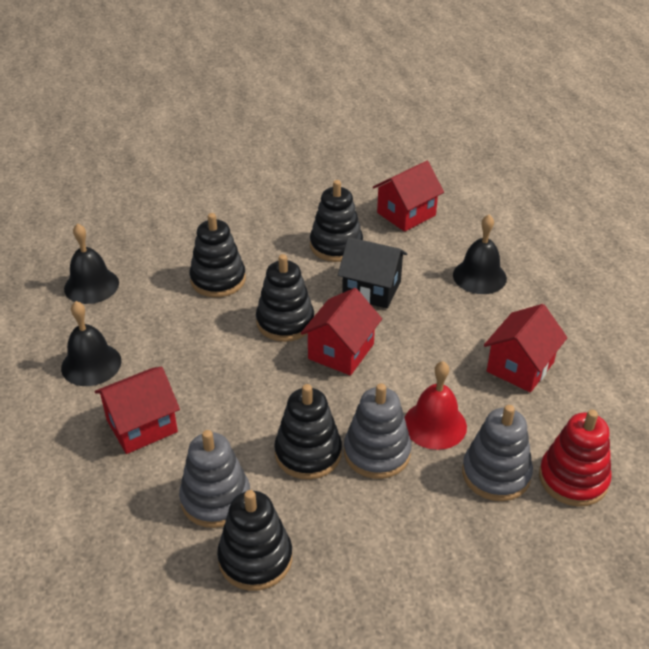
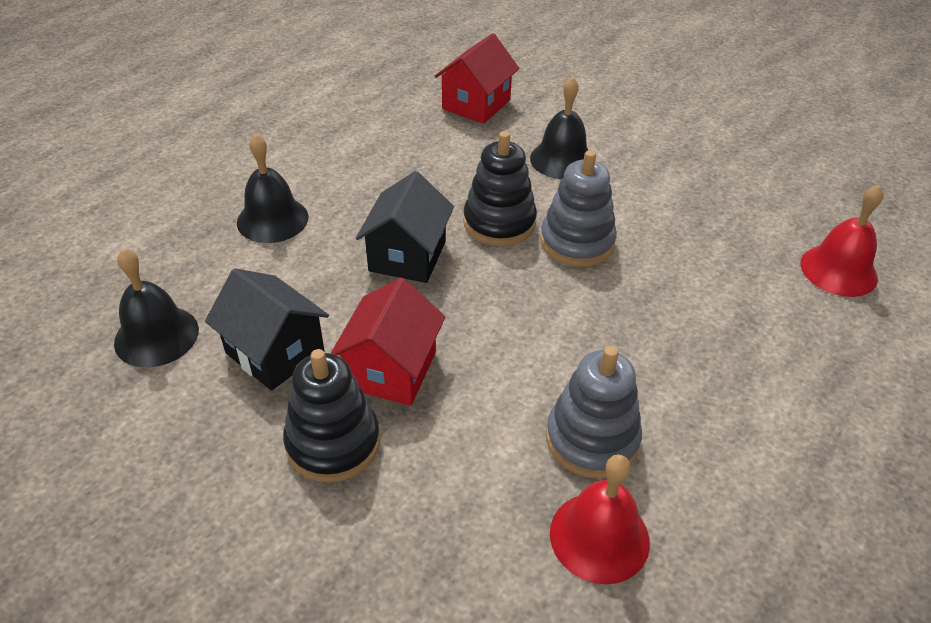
black house: 1 -> 2
black stacking toy: 5 -> 2
grey stacking toy: 3 -> 2
red bell: 1 -> 2
red house: 4 -> 2
red stacking toy: 1 -> 0

